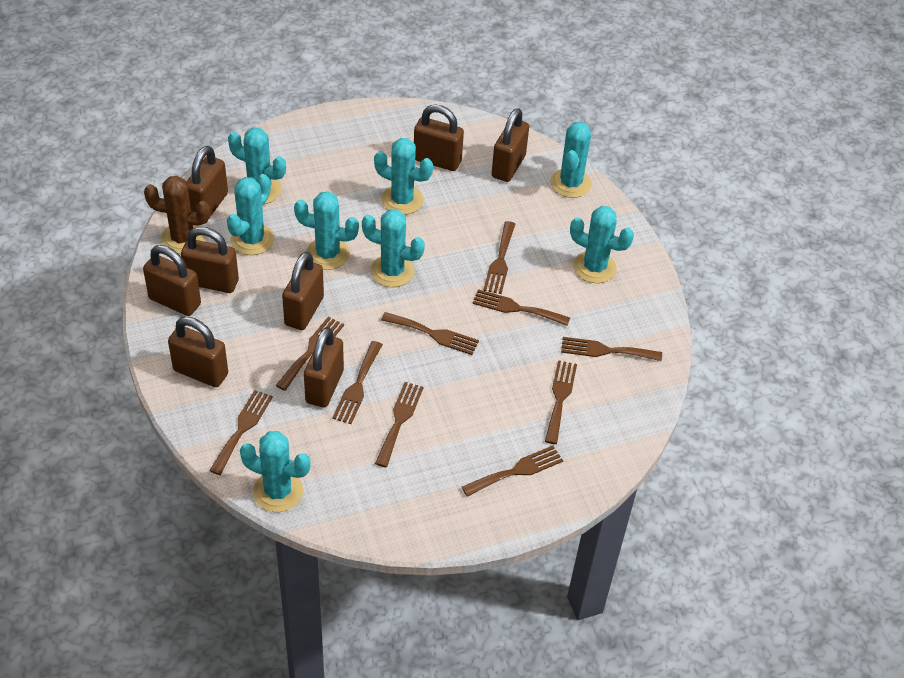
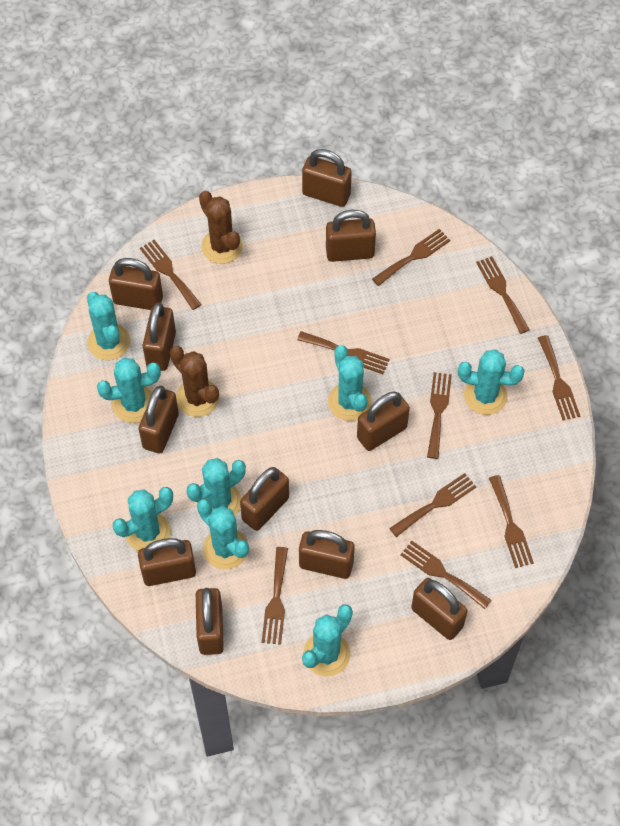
brown cactus: 1 -> 2
brown padlock: 8 -> 11

